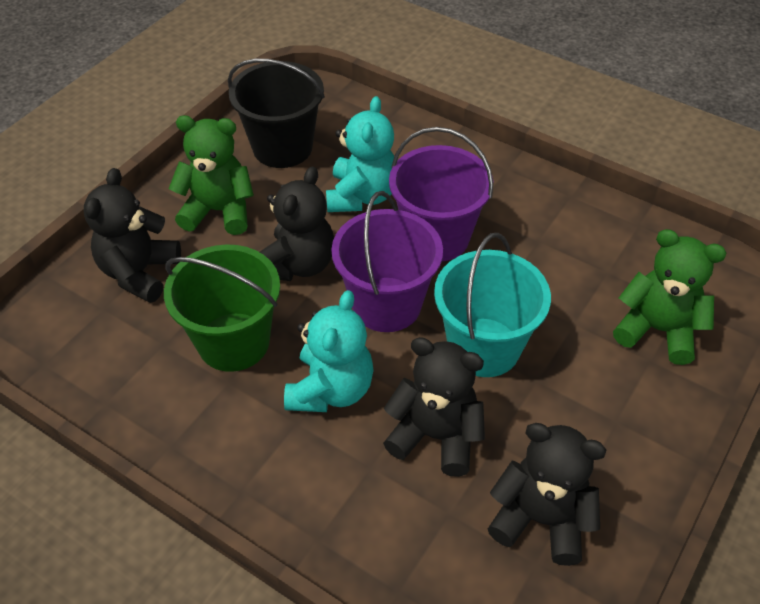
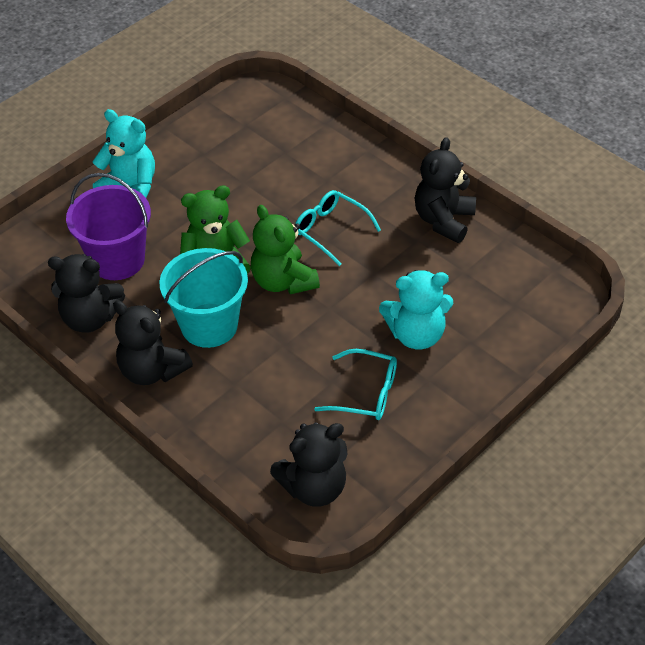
black bucket: 1 -> 0
green bucket: 1 -> 0
purple bucket: 2 -> 1
turquoise glasses: 0 -> 2

